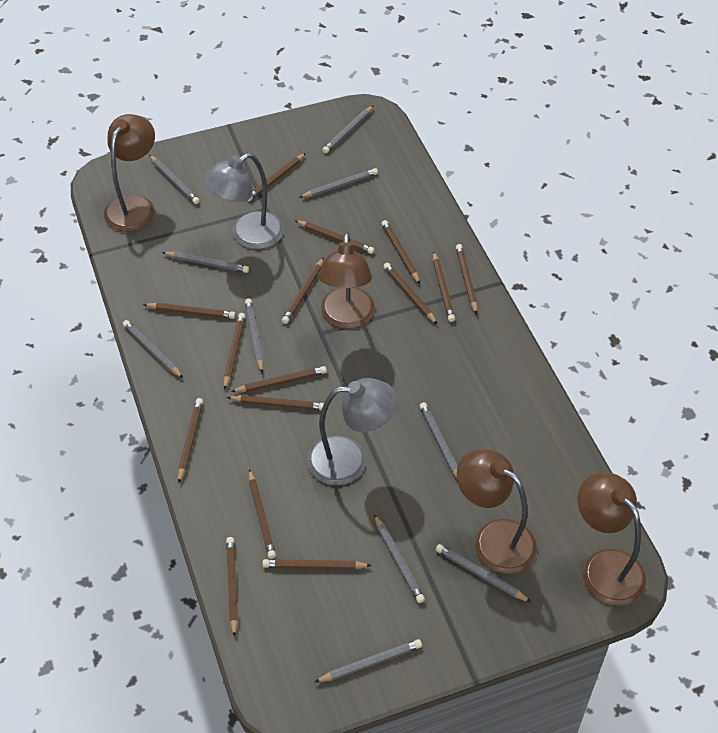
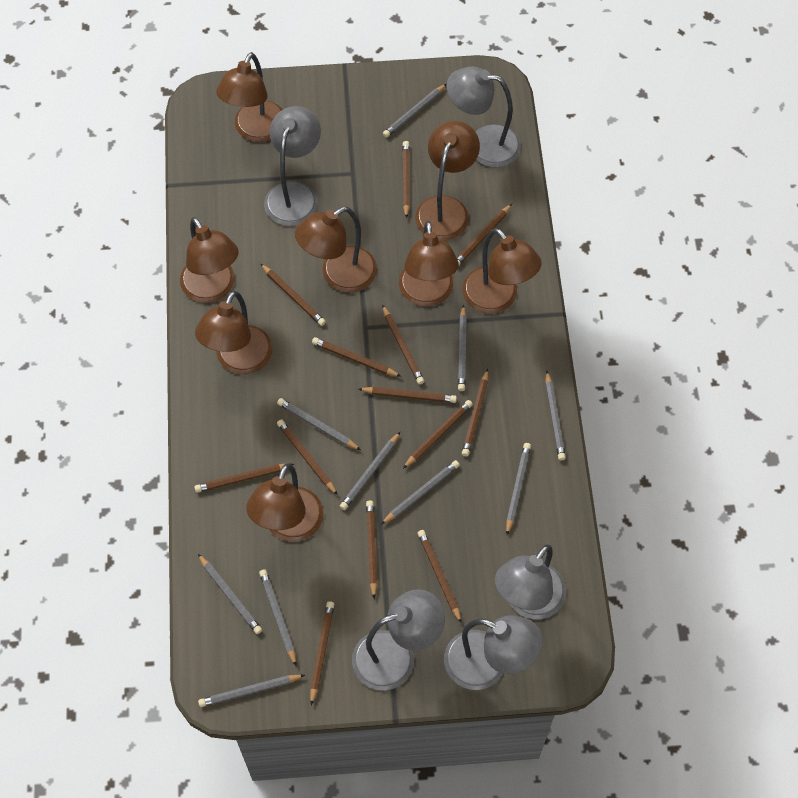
brown lamp: 4 -> 8
brown pencil: 15 -> 13
grey lamp: 2 -> 5

